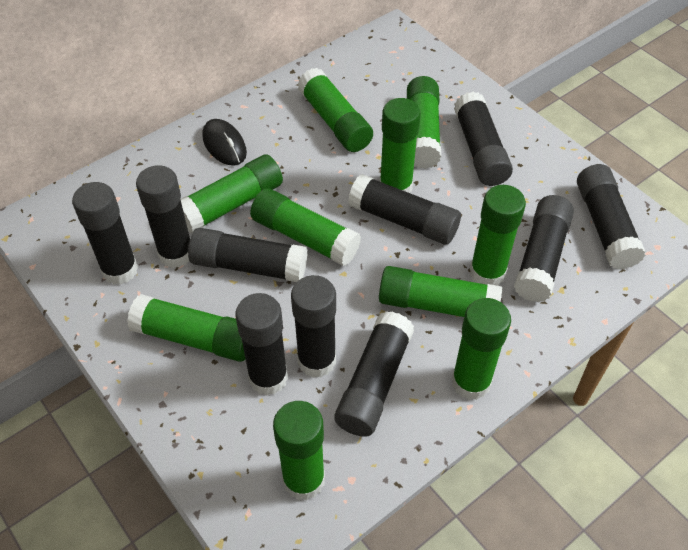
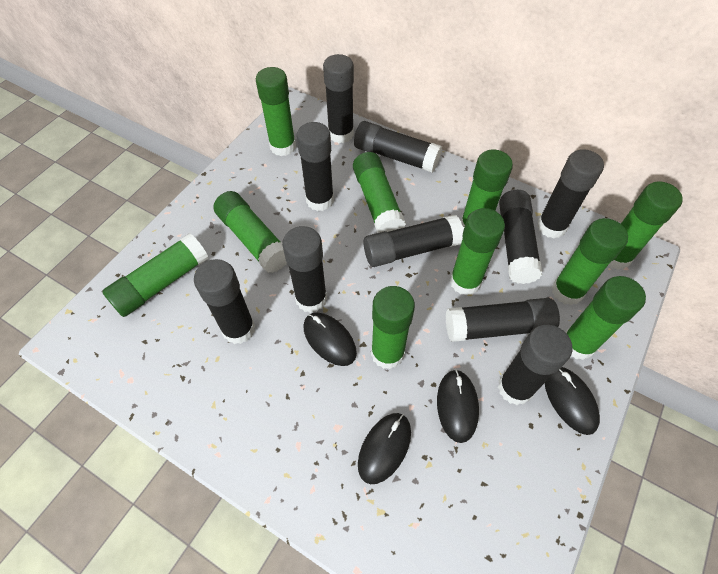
black mouse: 1 -> 4

